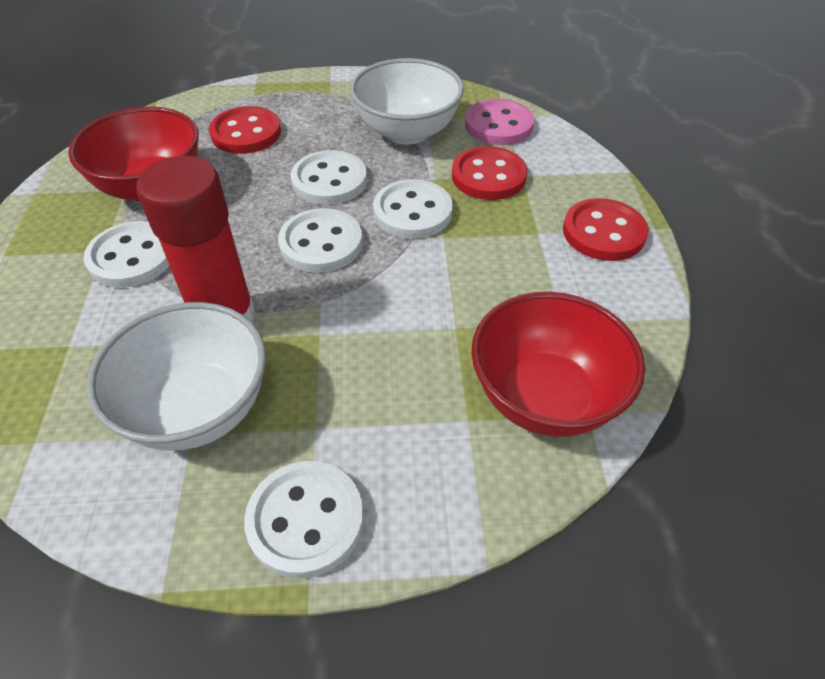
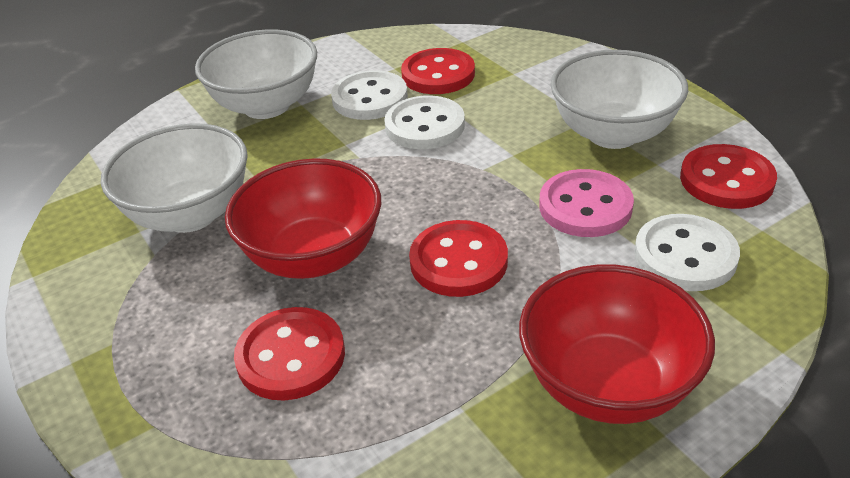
red button: 3 -> 4
red glue stick: 1 -> 0
white bowl: 2 -> 3
white button: 5 -> 3

